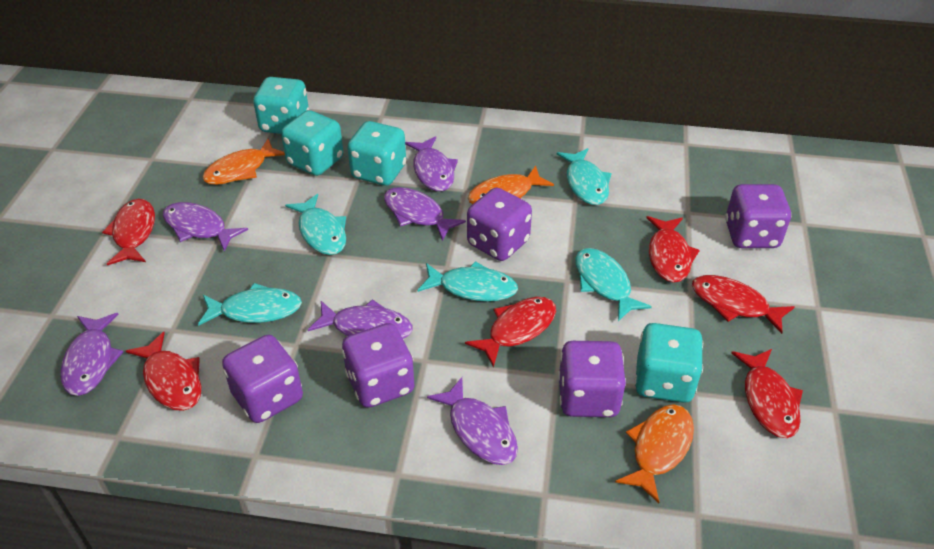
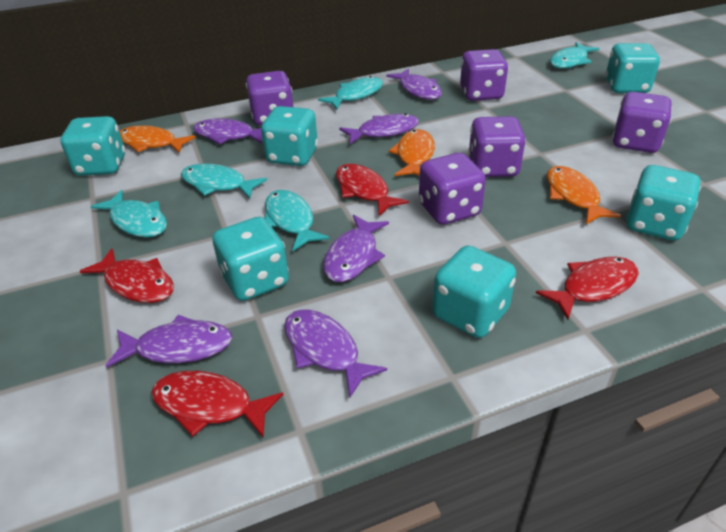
red fish: 6 -> 4
turquoise dice: 4 -> 6

